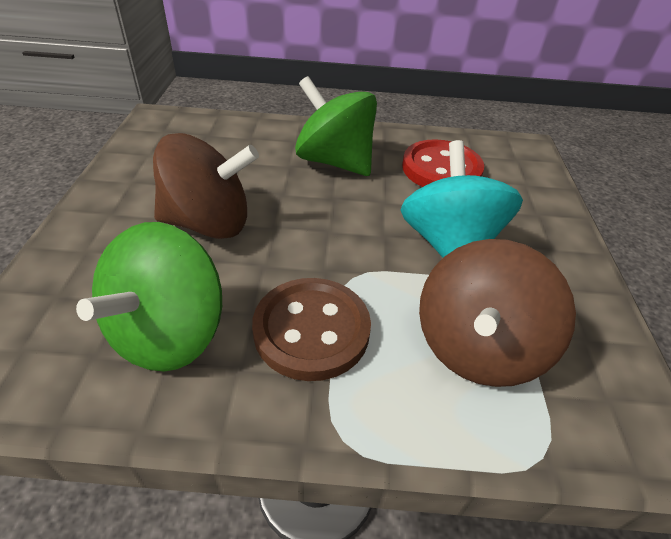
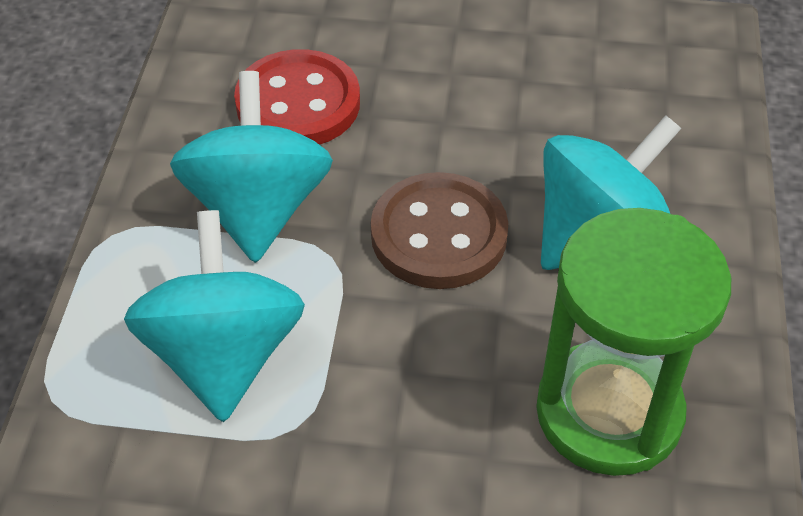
brown spinning top: 2 -> 0
green hourglass: 0 -> 1
green spinning top: 2 -> 0
turquoise spinning top: 1 -> 3

